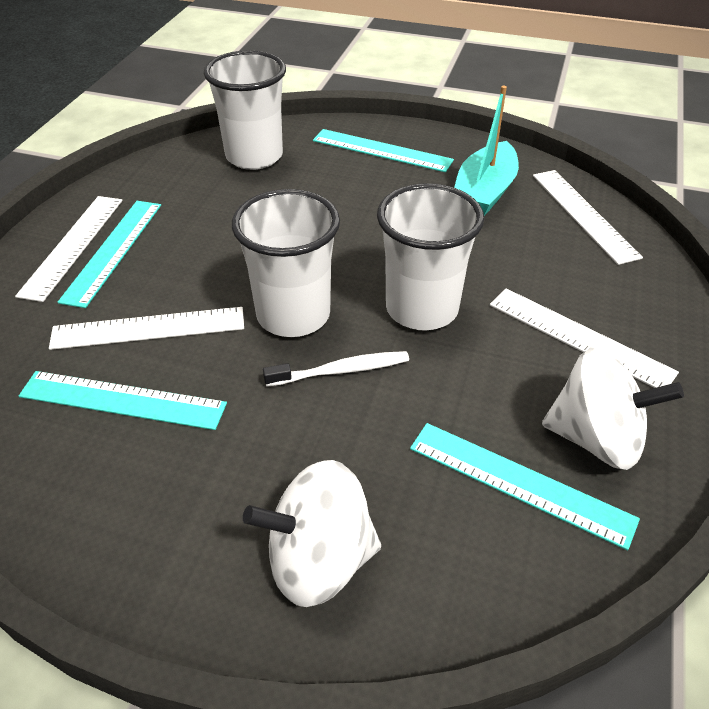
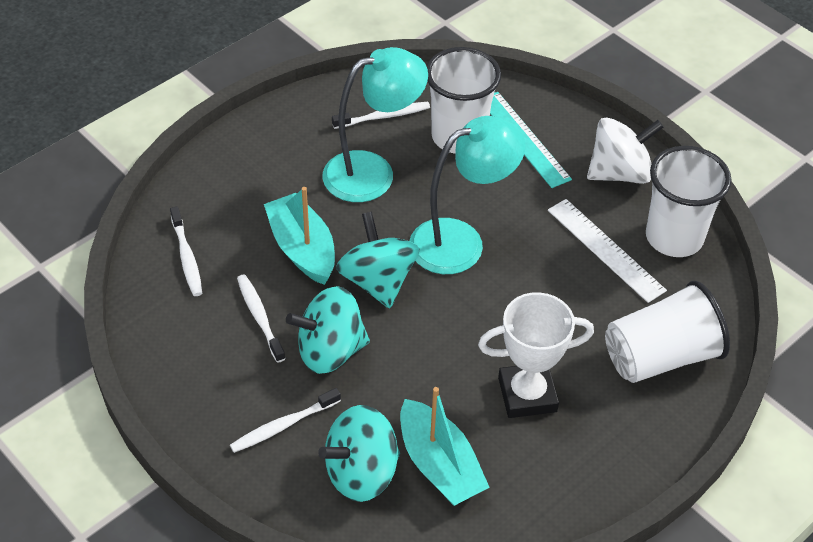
turquoise boat: 1 -> 2
turquoise lamp: 0 -> 2
turquoise ruler: 4 -> 1
turquoise spinning top: 0 -> 3
white ruler: 4 -> 1
white spinning top: 2 -> 1
white toothbrush: 1 -> 4
white trophy: 0 -> 1

